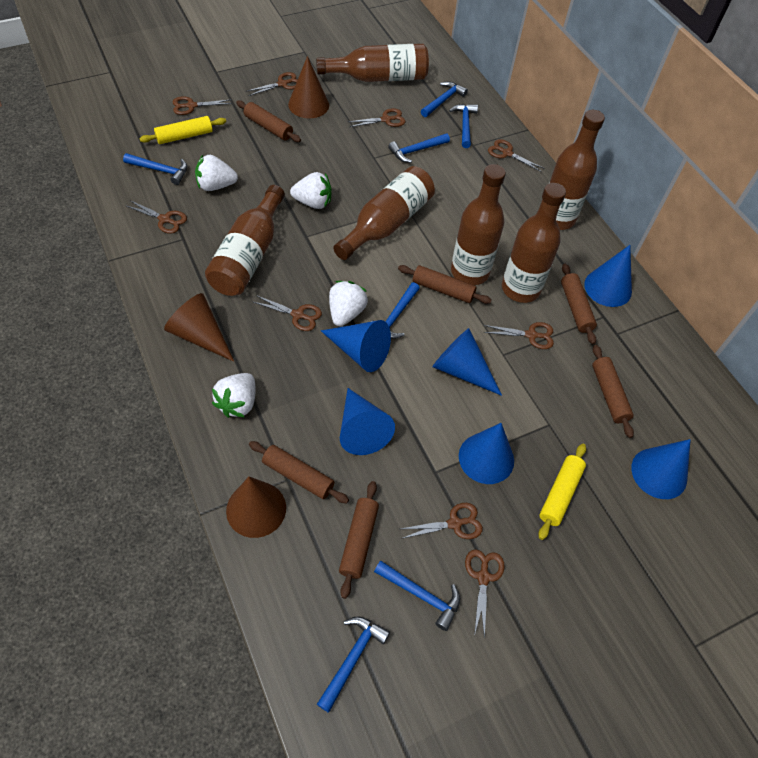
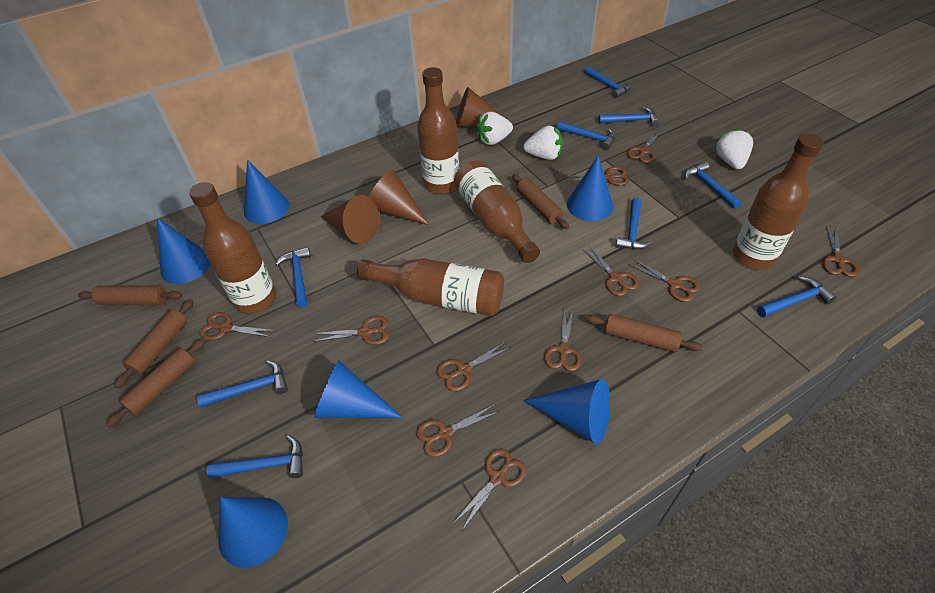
blue hammer: 7 -> 9
brown bottle: 6 -> 5
brown rolling pin: 6 -> 5
brown scissors: 9 -> 11
white strawberry: 4 -> 3
yellow rolling pin: 2 -> 0

